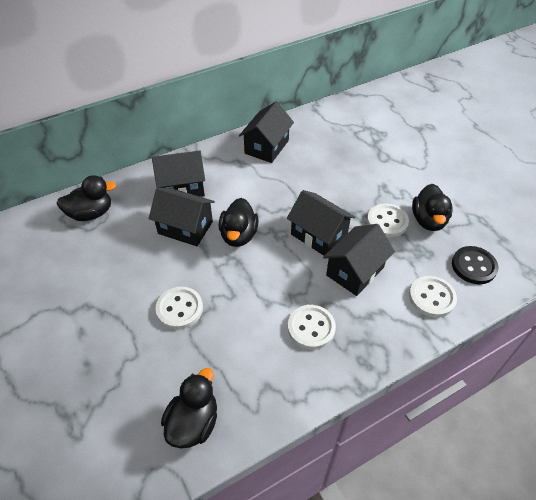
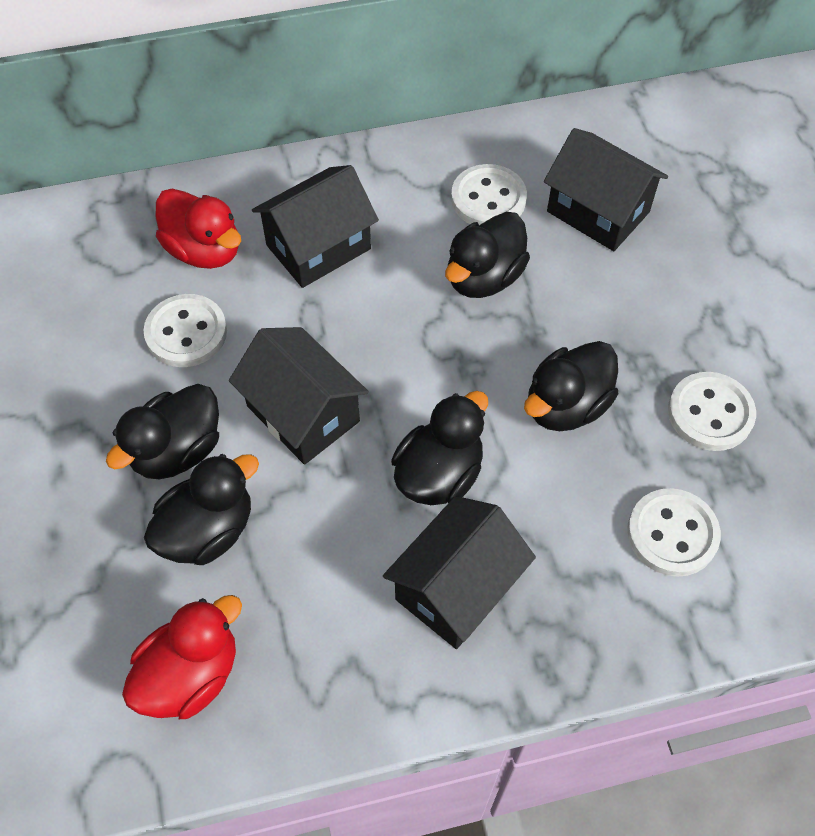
black button: 1 -> 0
black duck: 4 -> 5
black house: 5 -> 4
red duck: 0 -> 2

